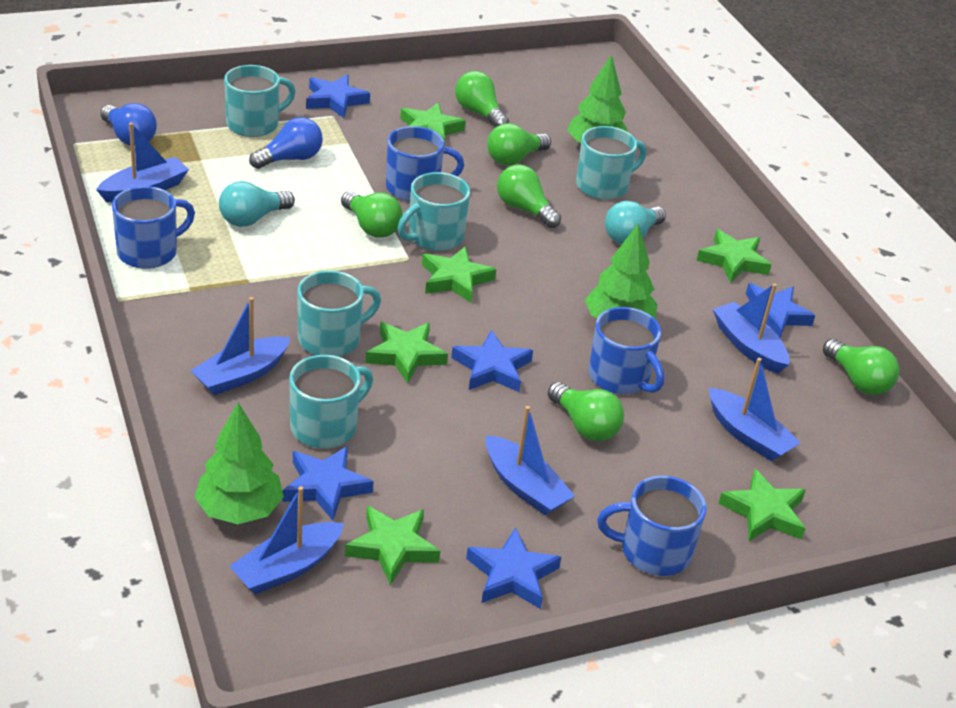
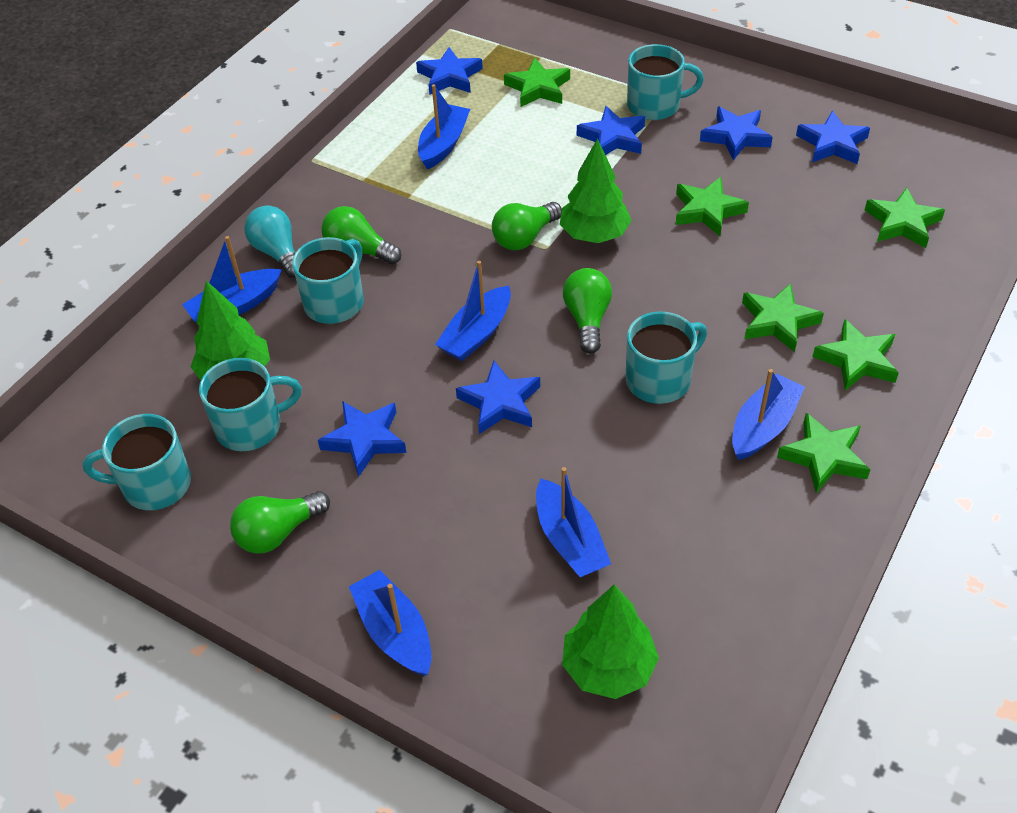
blue light bulb: 2 -> 0
blue mug: 4 -> 0
blue star: 5 -> 6
green light bulb: 6 -> 4
turquoise light bulb: 2 -> 1

